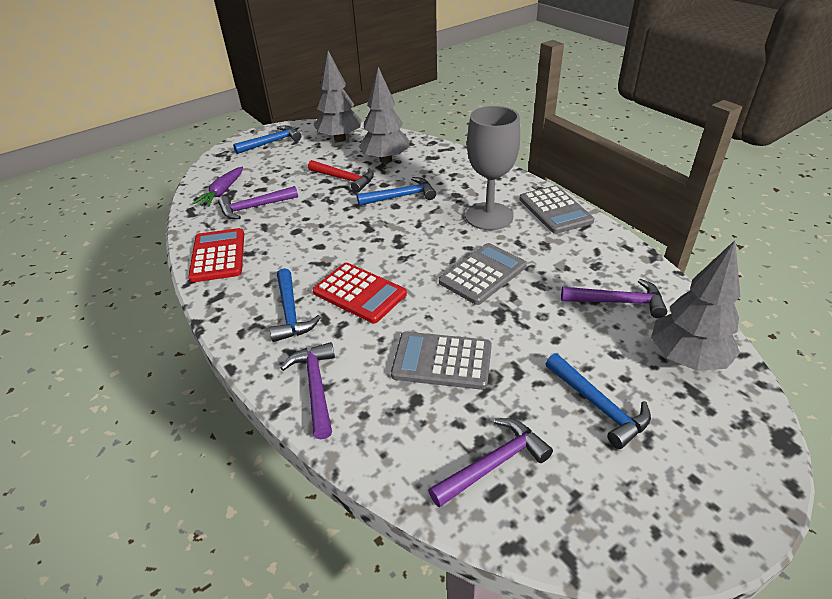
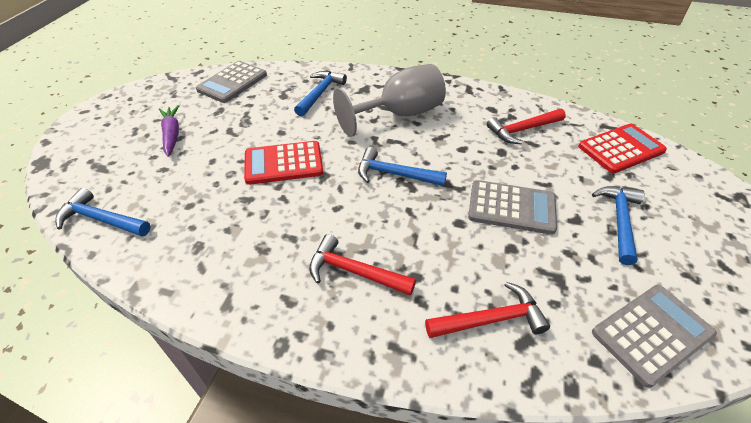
grey tree: 3 -> 0
purple hammer: 4 -> 0
red hammer: 1 -> 3

